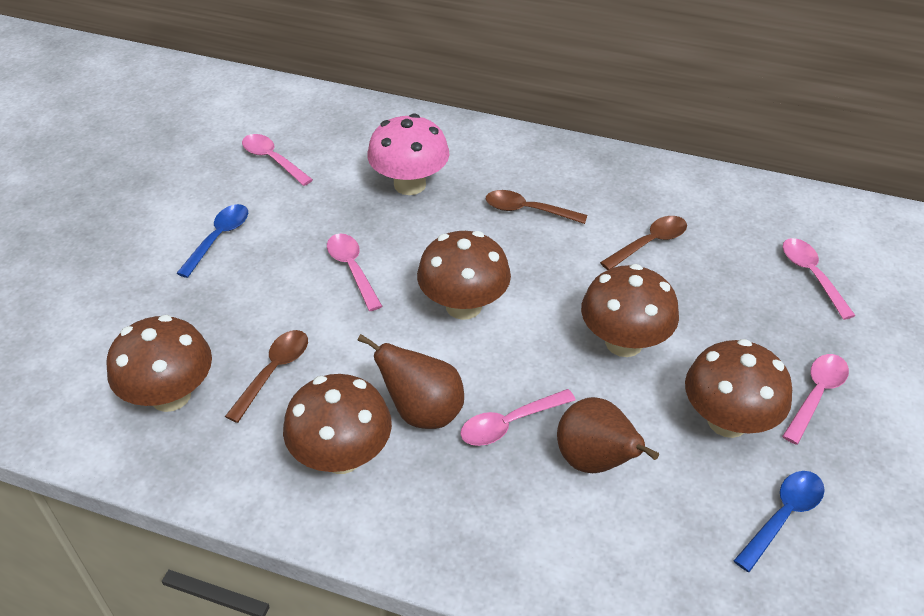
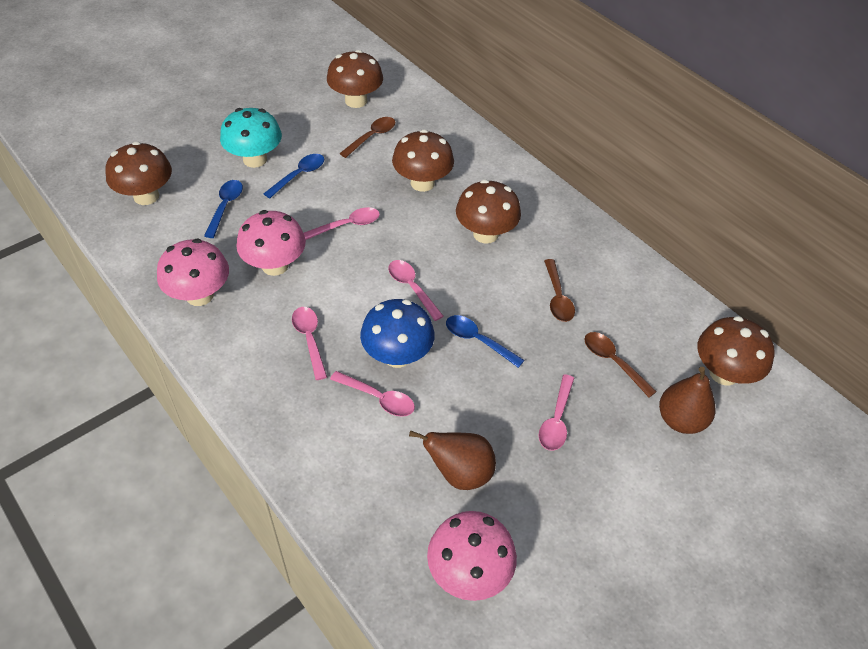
blue mushroom: 0 -> 1
blue spoon: 2 -> 3
pink mushroom: 1 -> 3
turquoise mushroom: 0 -> 1

